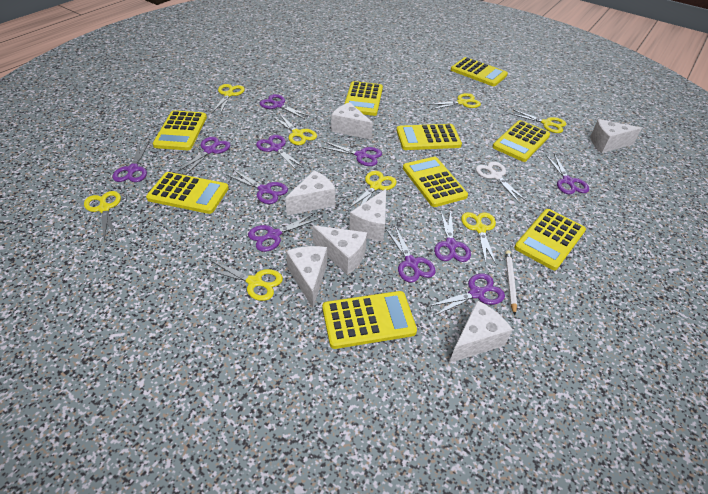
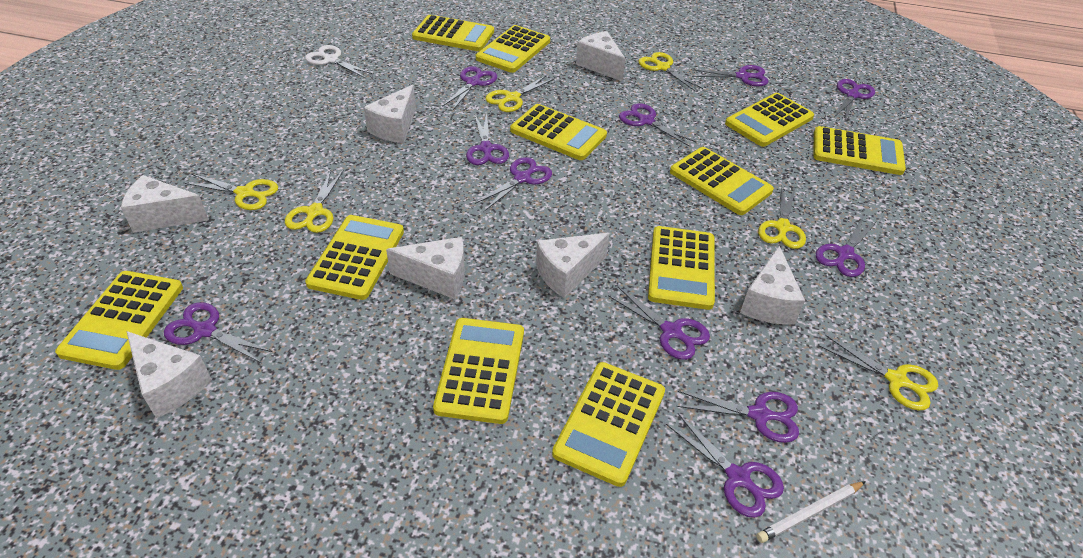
yellow calculator: 9 -> 11
yellow scissors: 8 -> 6

